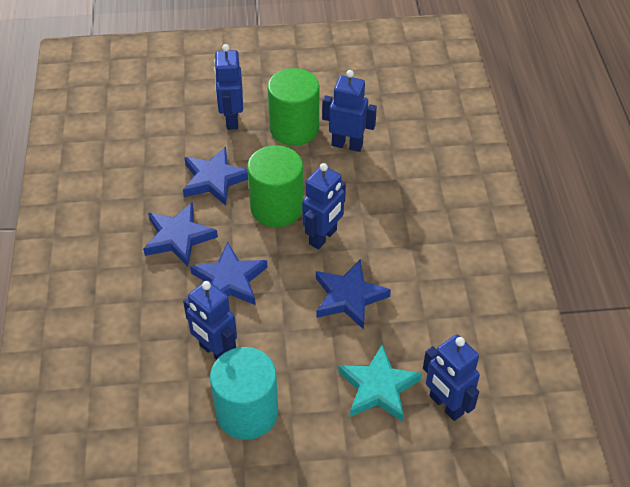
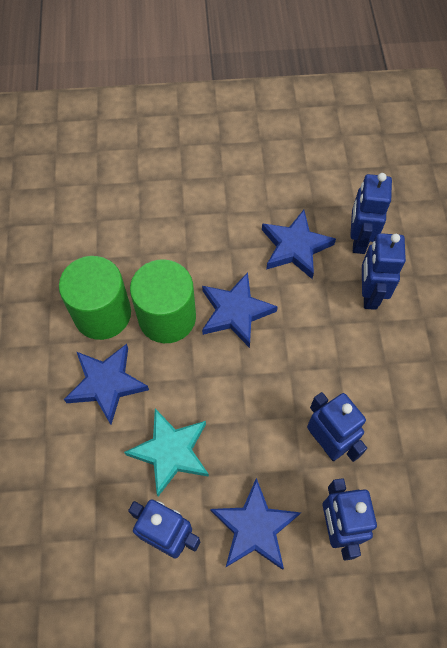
turquoise cylinder: 1 -> 0

